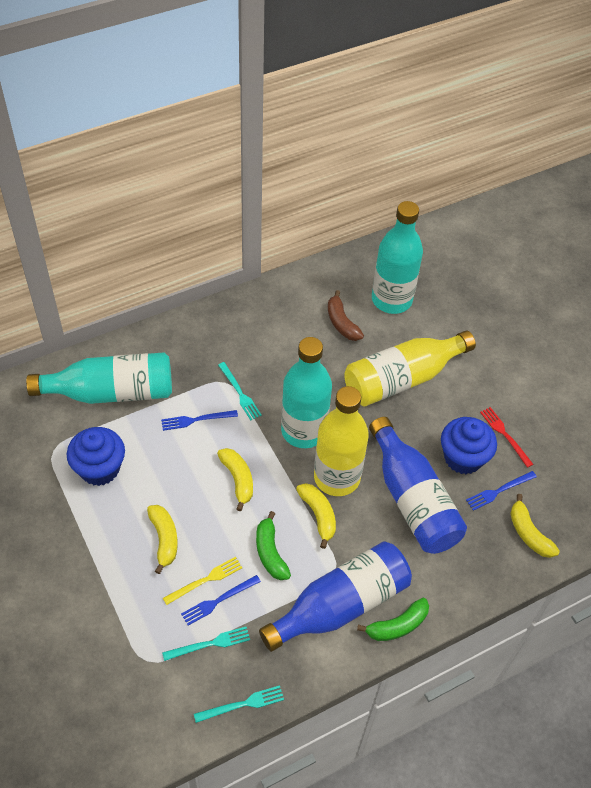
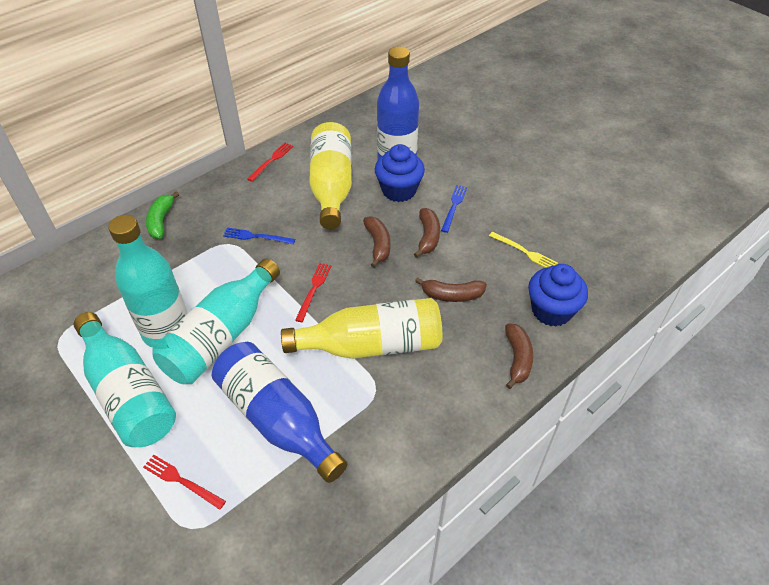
blue fork: 3 -> 2
brown banana: 1 -> 4
green banana: 2 -> 1
red fork: 1 -> 3
turquoise fork: 3 -> 0
yellow banana: 4 -> 0

